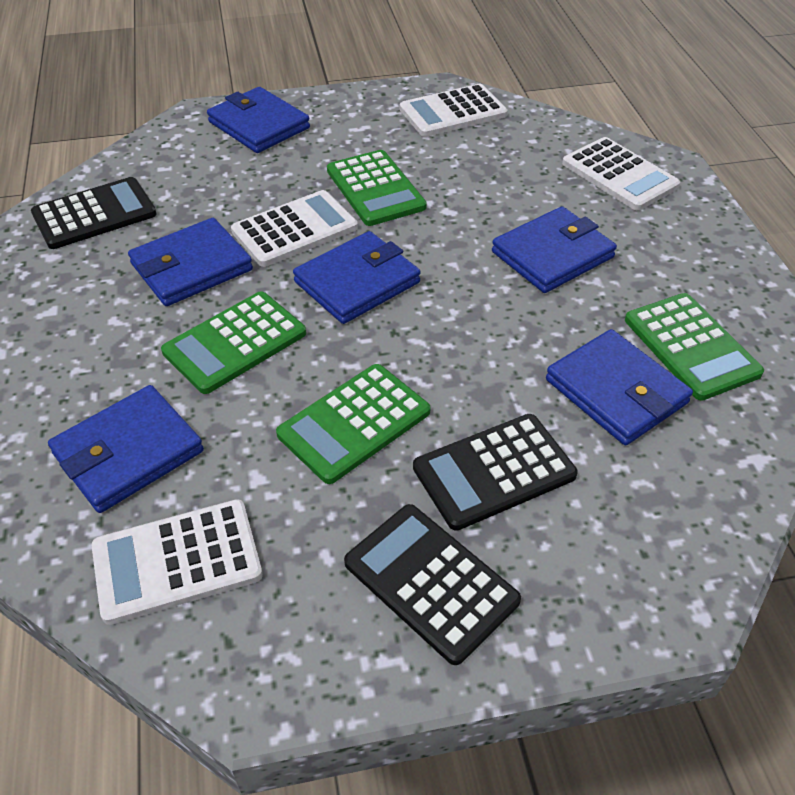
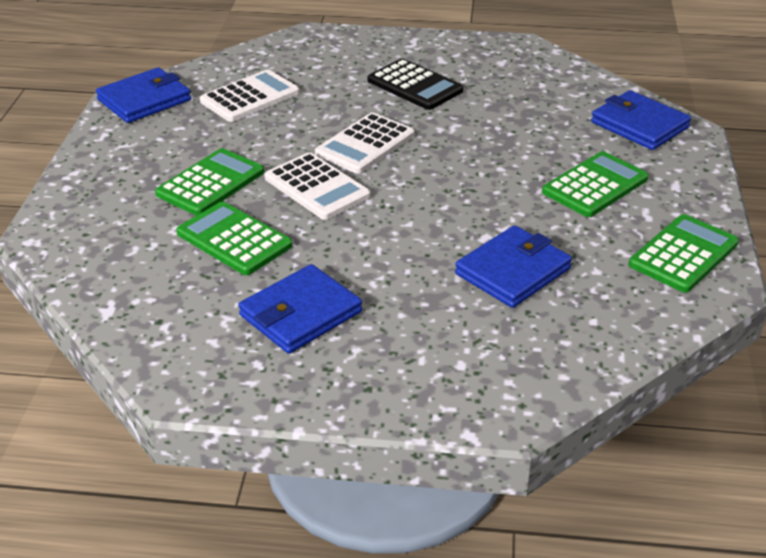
black calculator: 3 -> 1
blue wallet: 6 -> 4
white calculator: 4 -> 3

